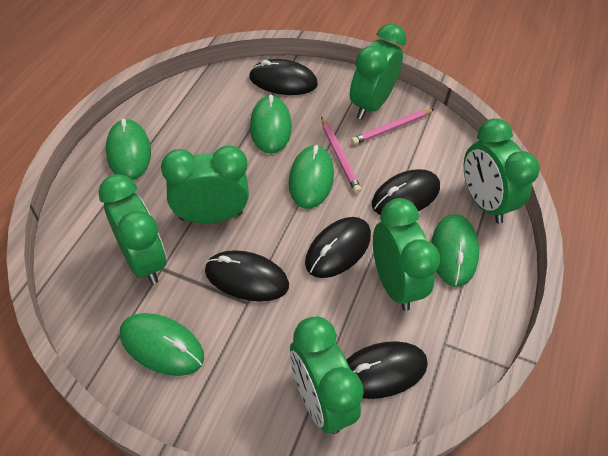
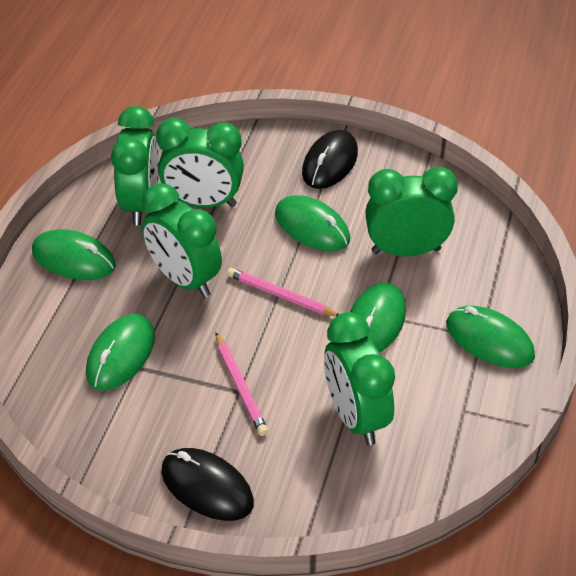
black mouse: 5 -> 2
green clock: 6 -> 5

